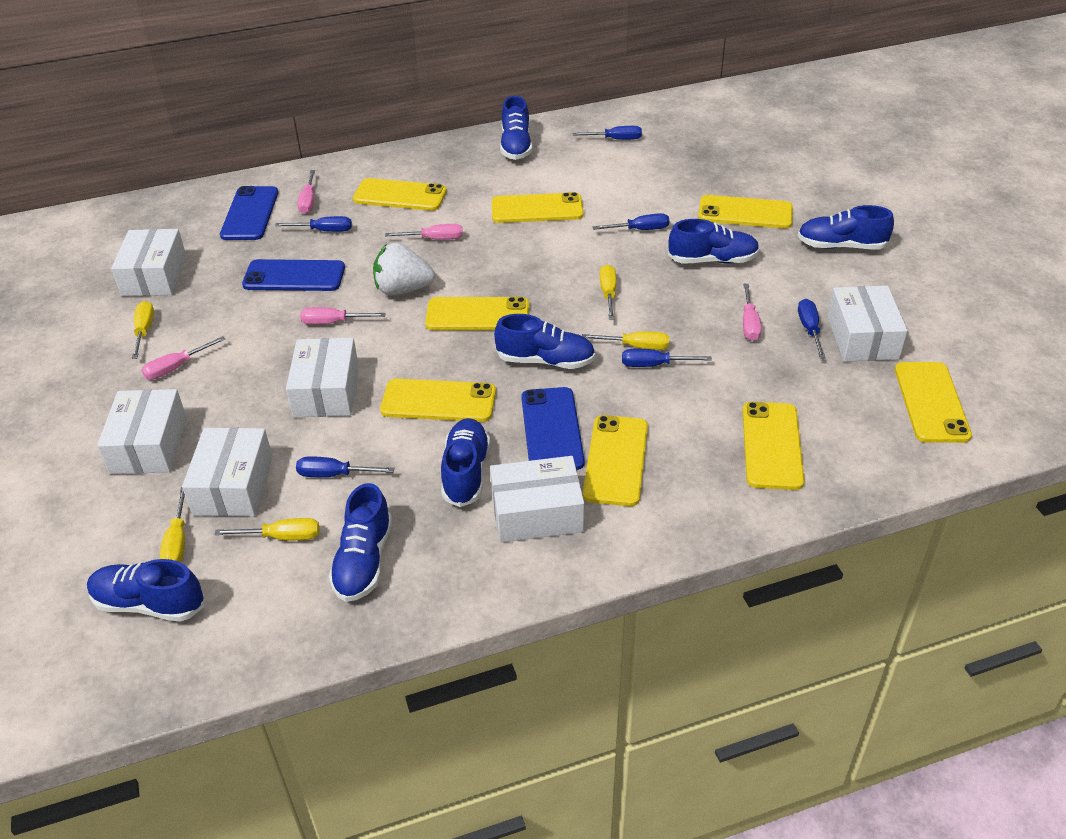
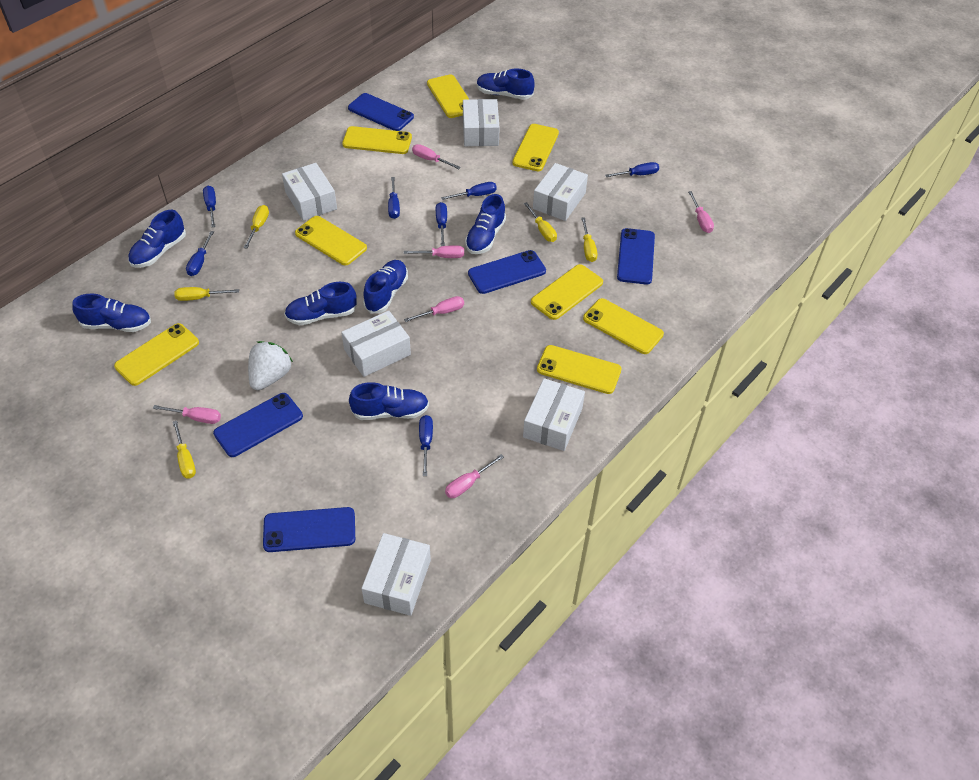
blue phone: 3 -> 5
blue screwdriver: 6 -> 7
pink screwdriver: 5 -> 6

